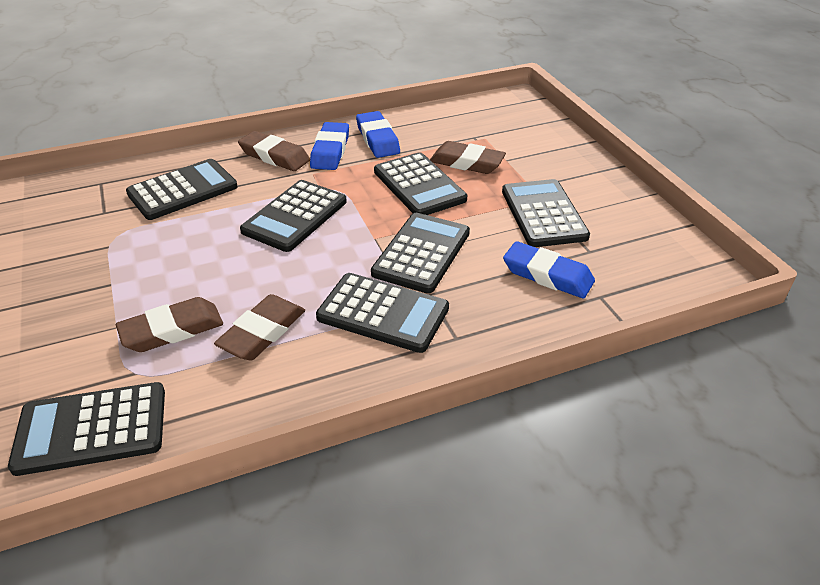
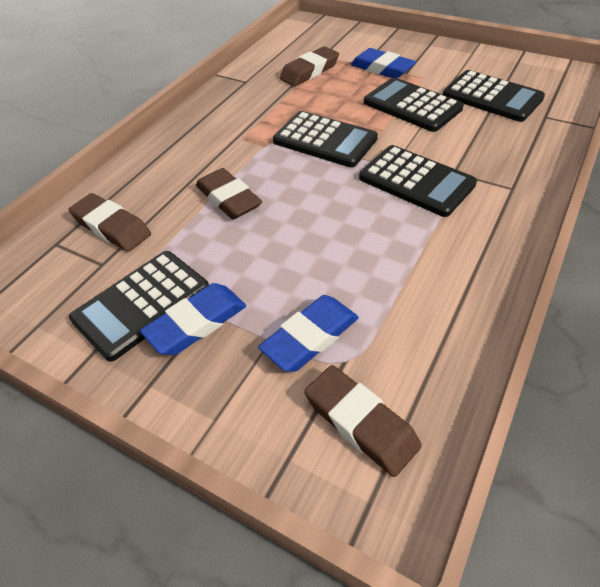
black calculator: 7 -> 5

